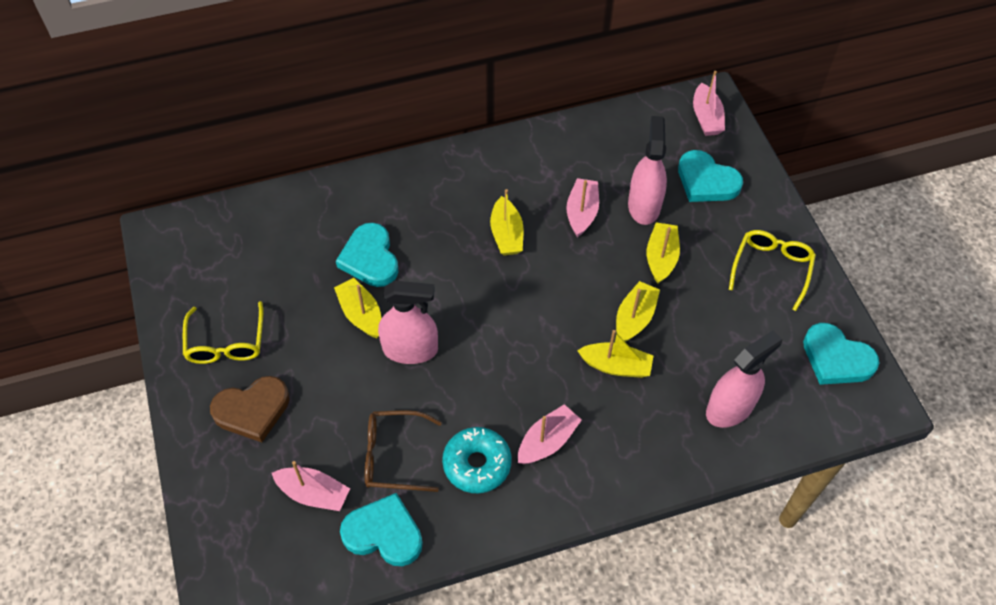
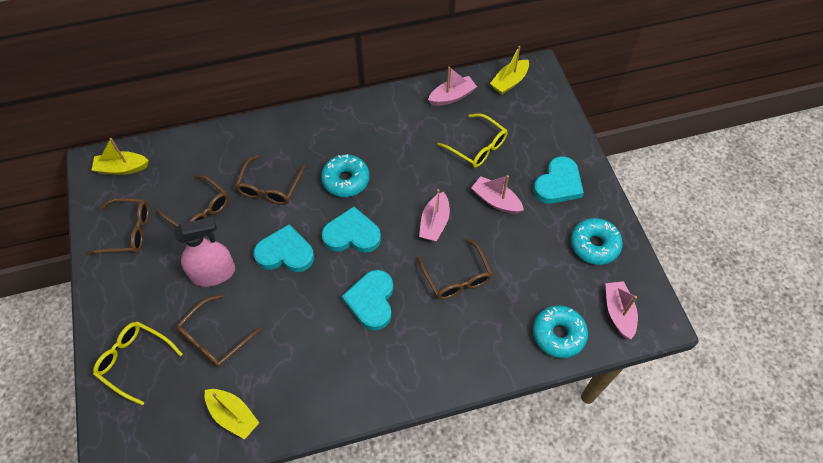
brown glasses: 1 -> 5
brown heart: 1 -> 0
pink spray bottle: 3 -> 1
turquoise donut: 1 -> 3
yellow boat: 5 -> 3

